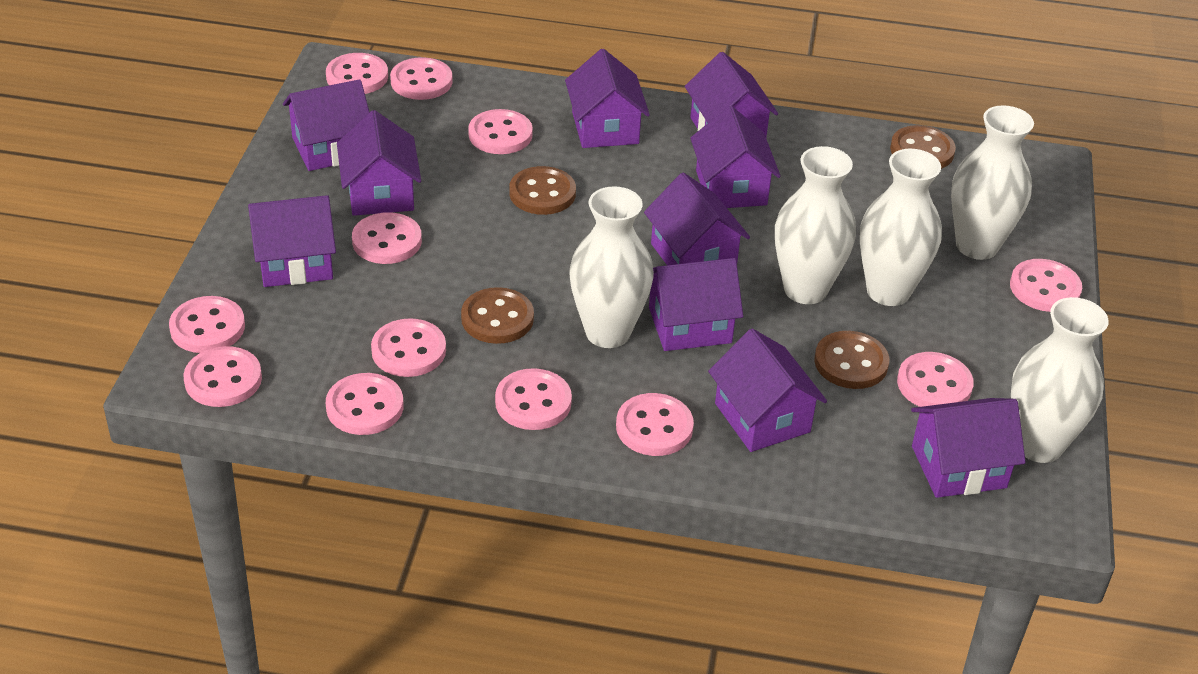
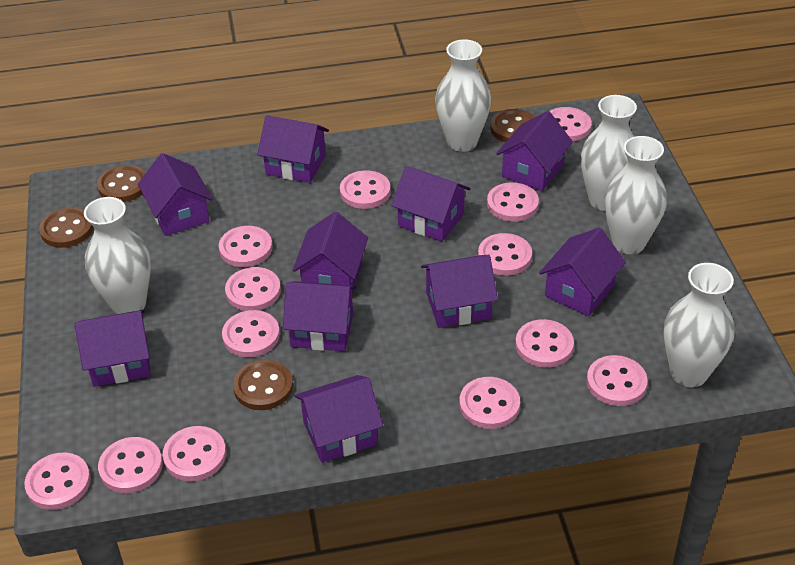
pink button: 12 -> 13

